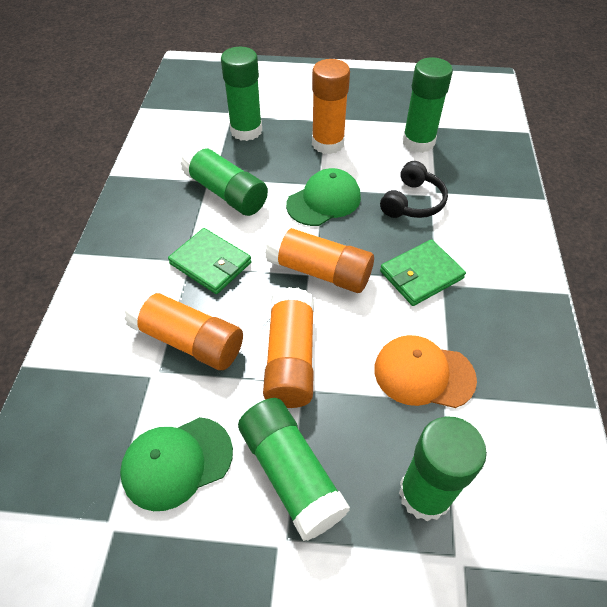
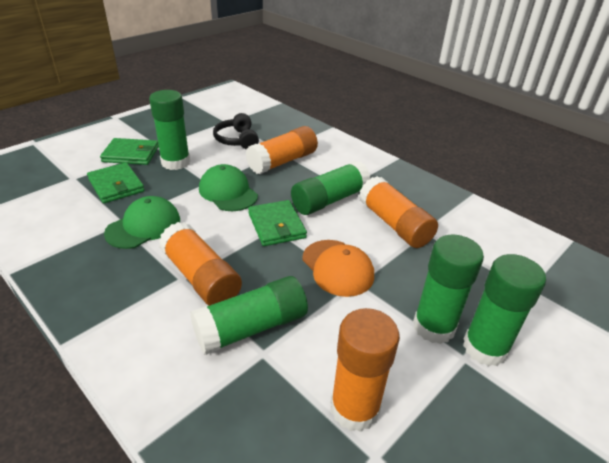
green wallet: 2 -> 3

